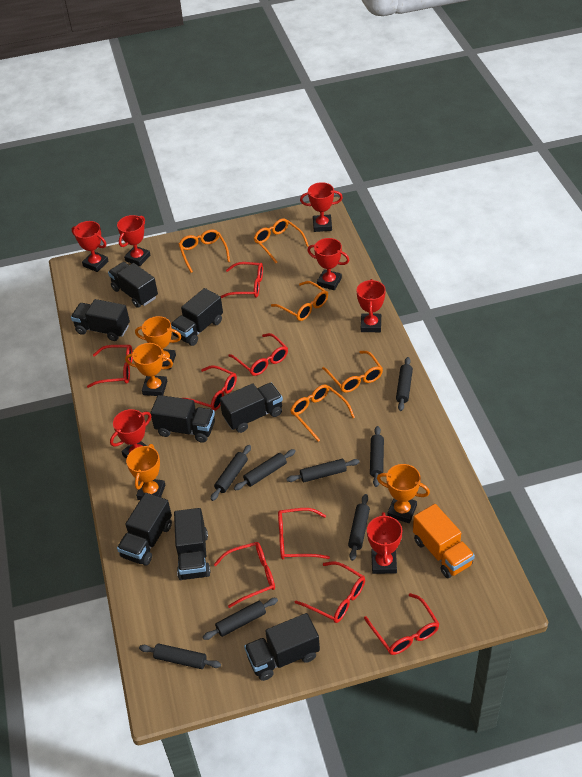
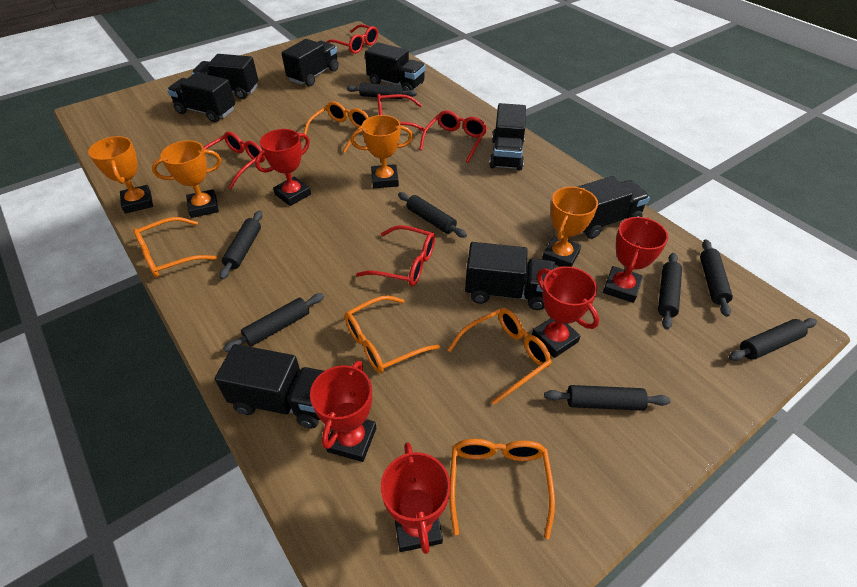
orange truck: 1 -> 0
red glasses: 8 -> 5
red trophy: 7 -> 5

